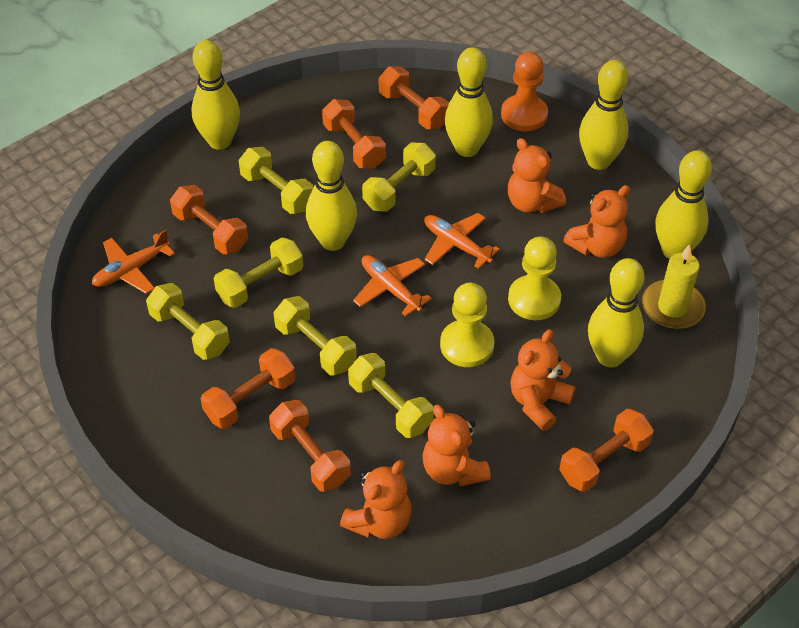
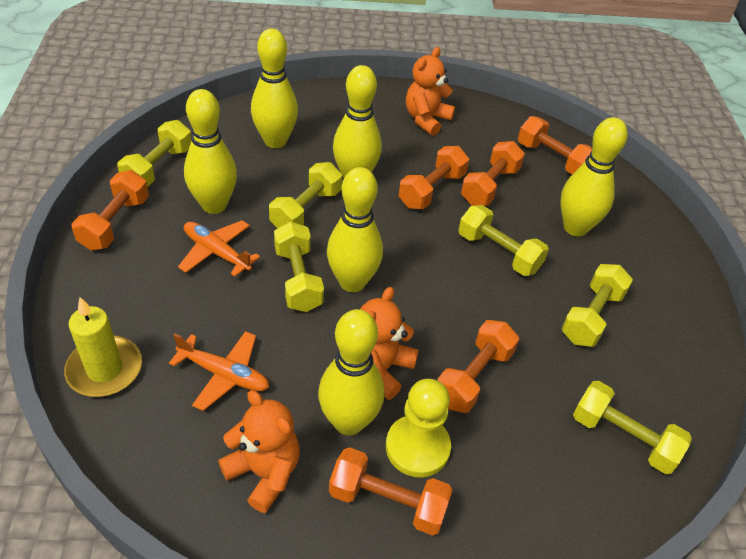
orange pawn: 1 -> 0
orange plane: 3 -> 2
orange teddy bear: 5 -> 3
yellow pawn: 2 -> 1

